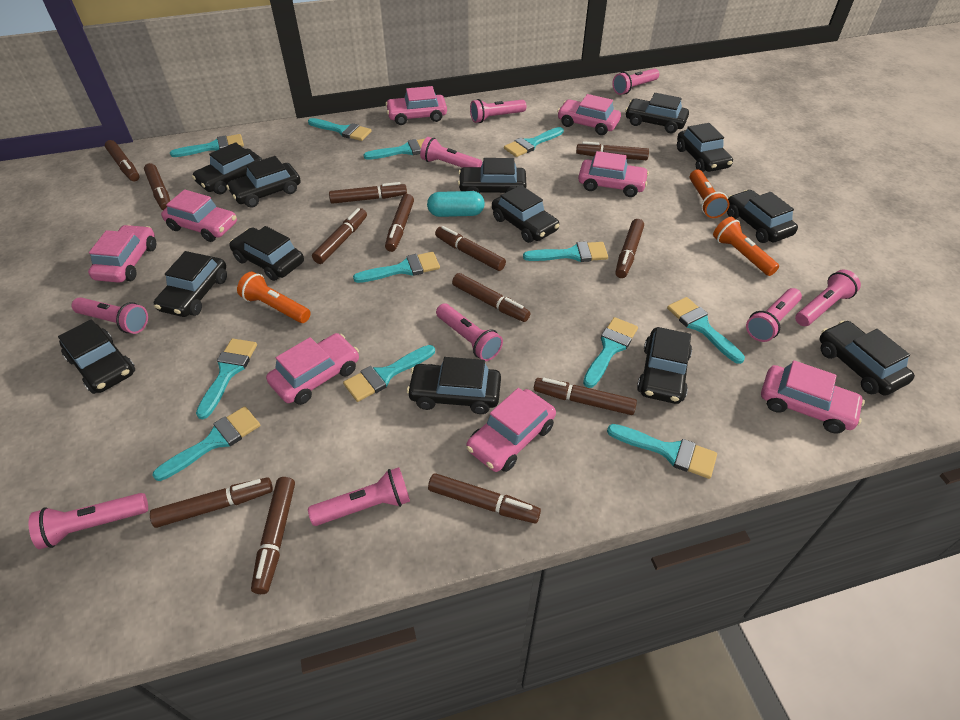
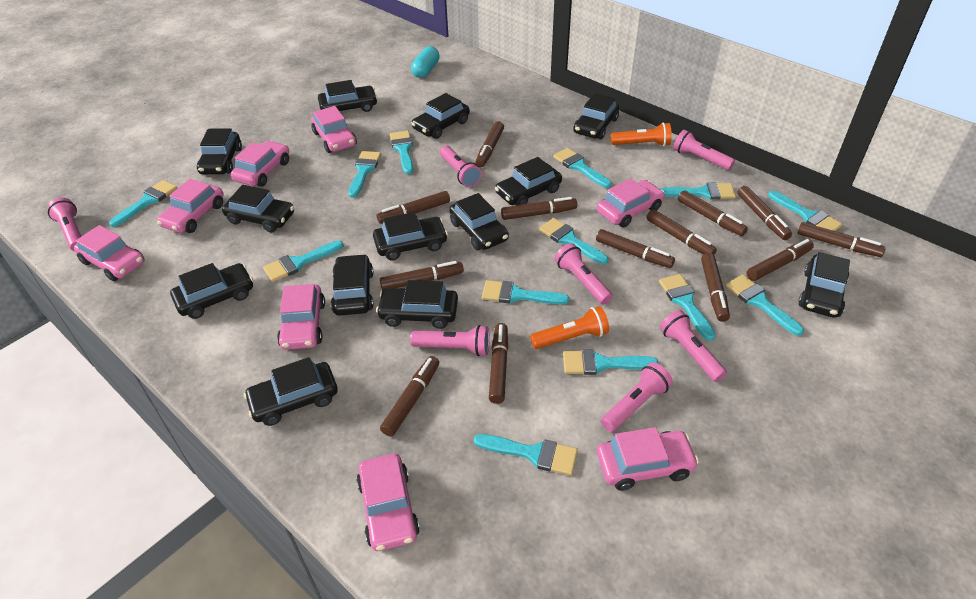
orange flashlight: 3 -> 2
pink flashlight: 9 -> 7
turquoise brush: 12 -> 13

